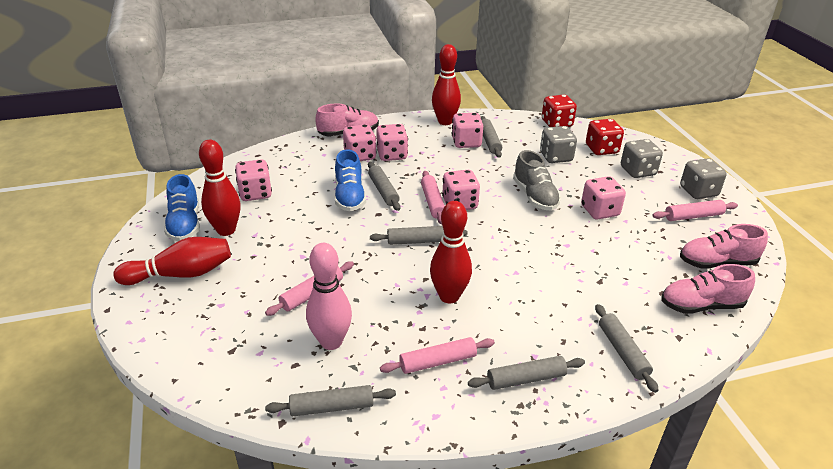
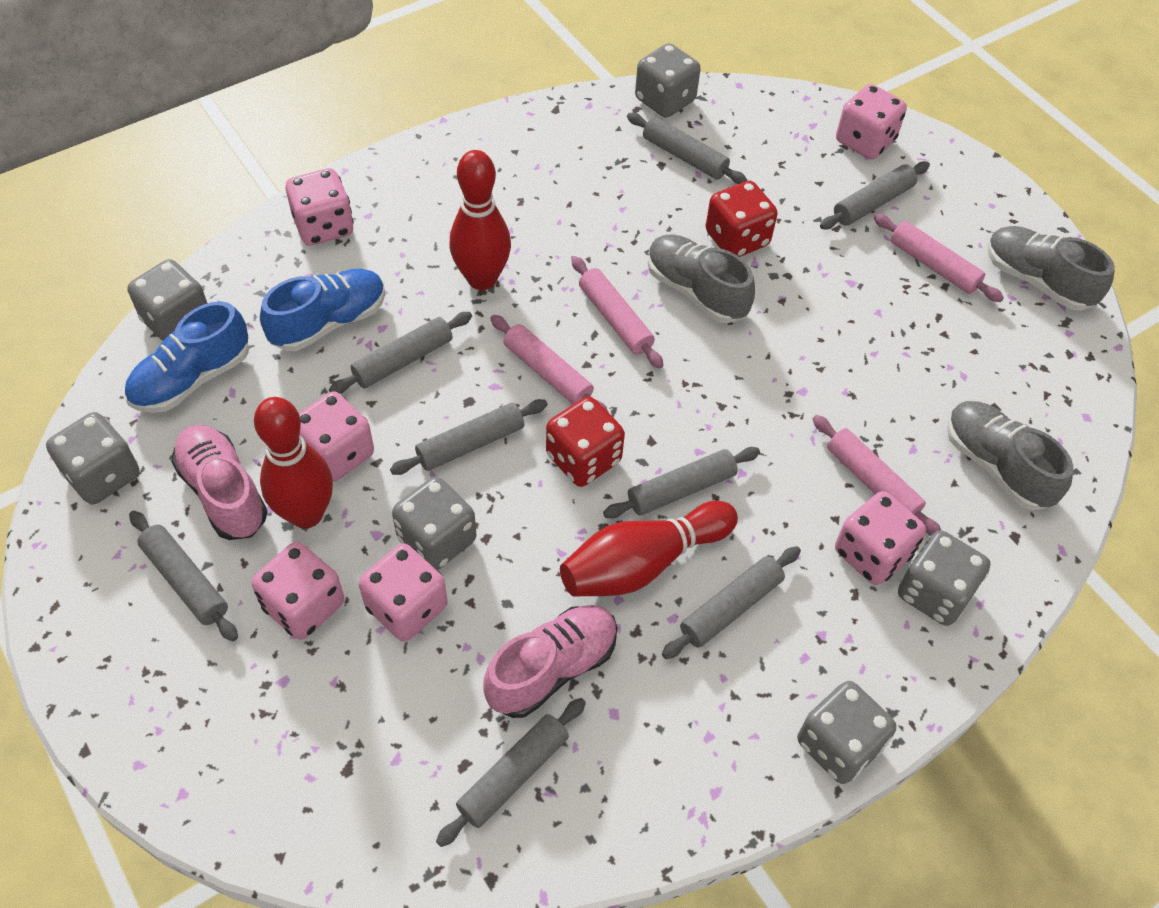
grey dice: 3 -> 6
grey rolling pin: 6 -> 8
grey shoe: 1 -> 3
pink bowling pin: 1 -> 0
pink shoe: 3 -> 2
red bowling pin: 4 -> 3

